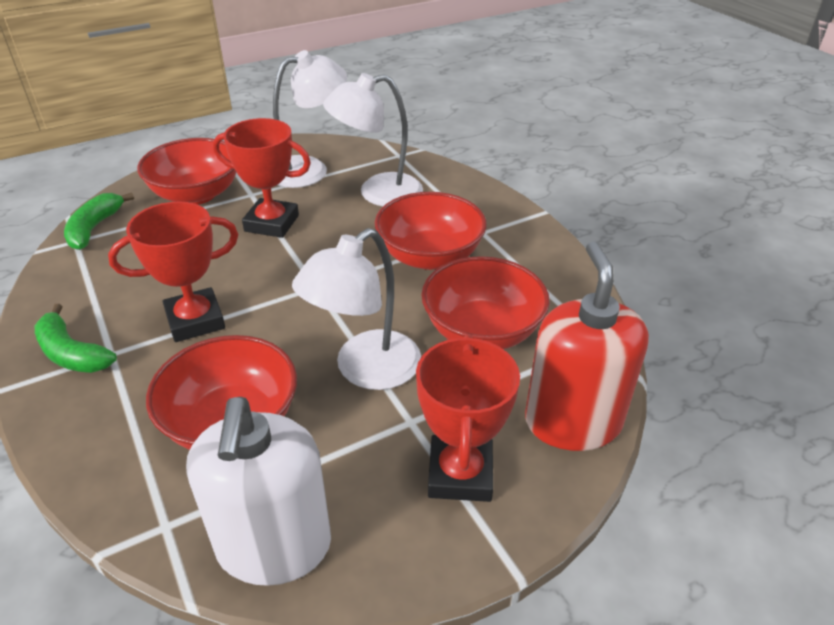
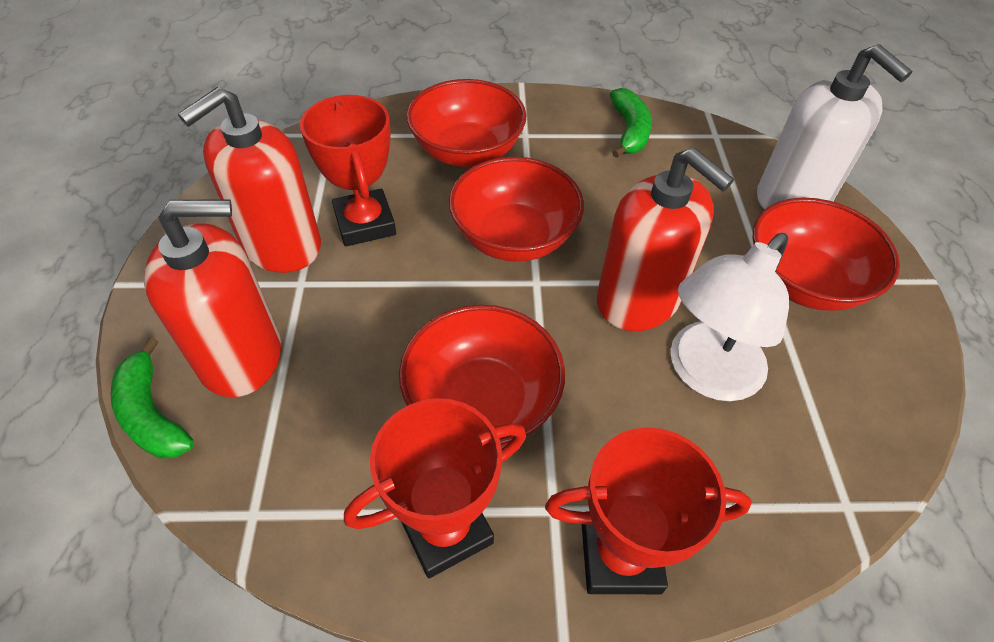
red soap dispenser: 1 -> 3
white lamp: 3 -> 1

